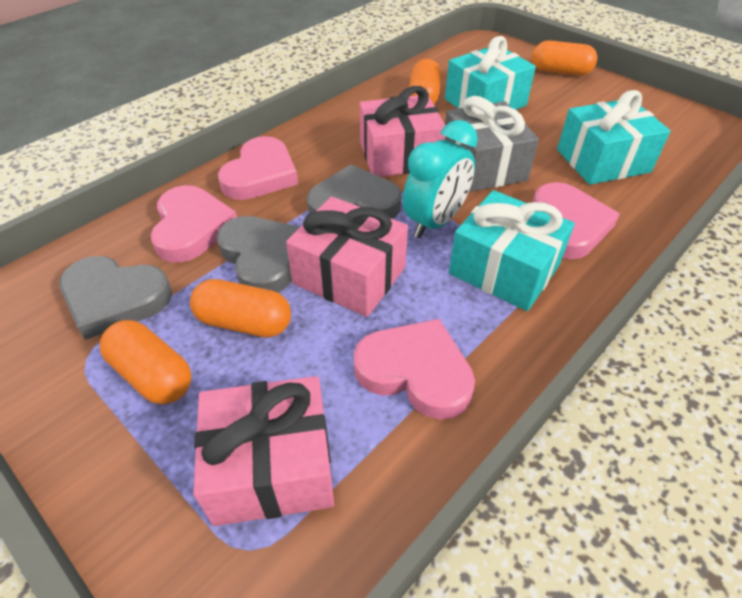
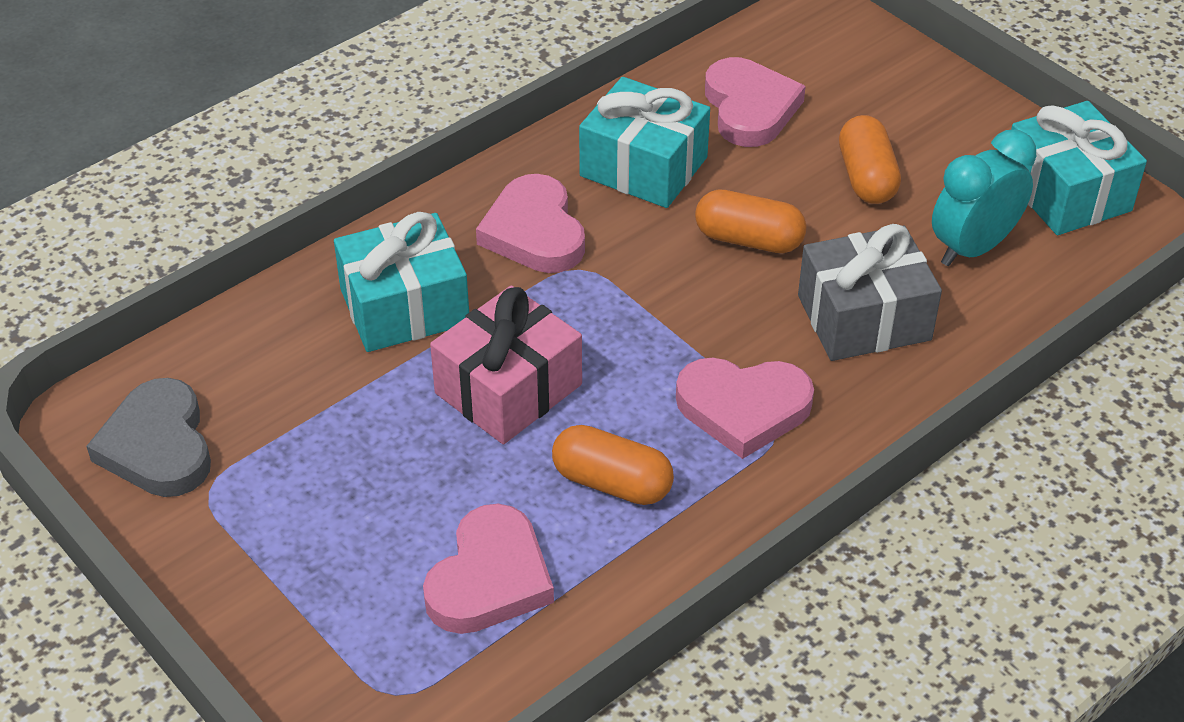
grey heart: 3 -> 1
orange capsule: 4 -> 3
pink gift: 3 -> 1

